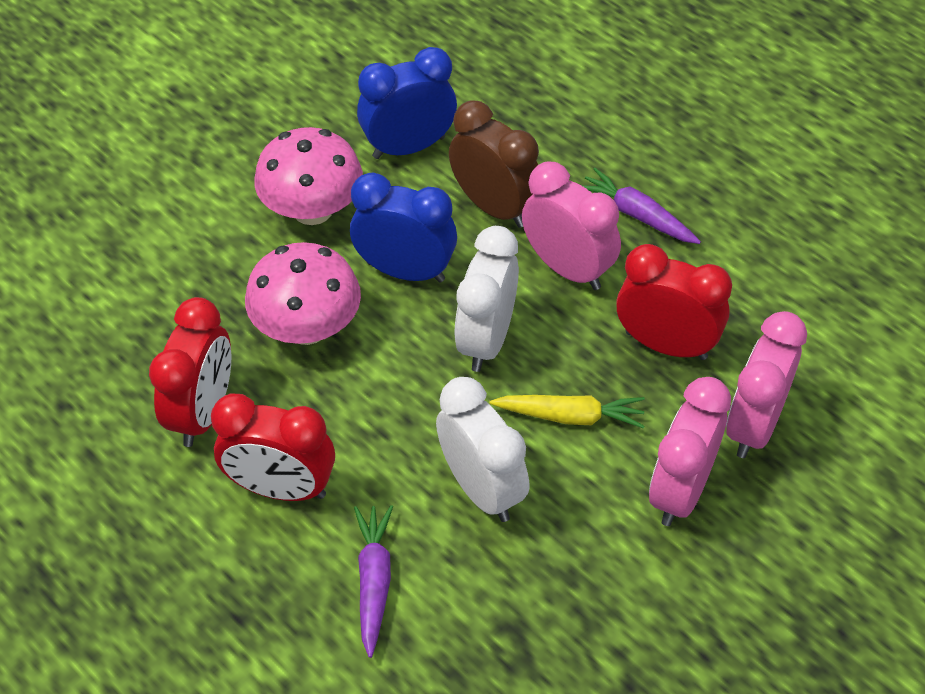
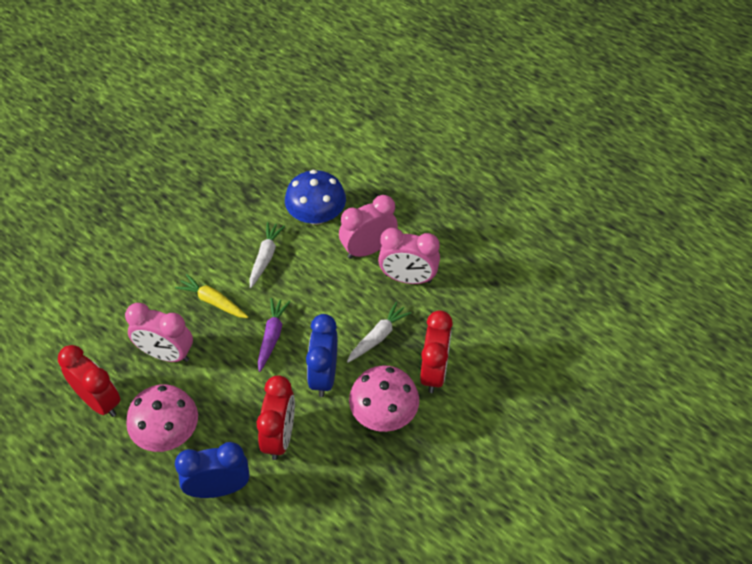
blue mushroom: 0 -> 1
brown clock: 1 -> 0
purple carrot: 2 -> 1
white carrot: 0 -> 2
white clock: 2 -> 0

